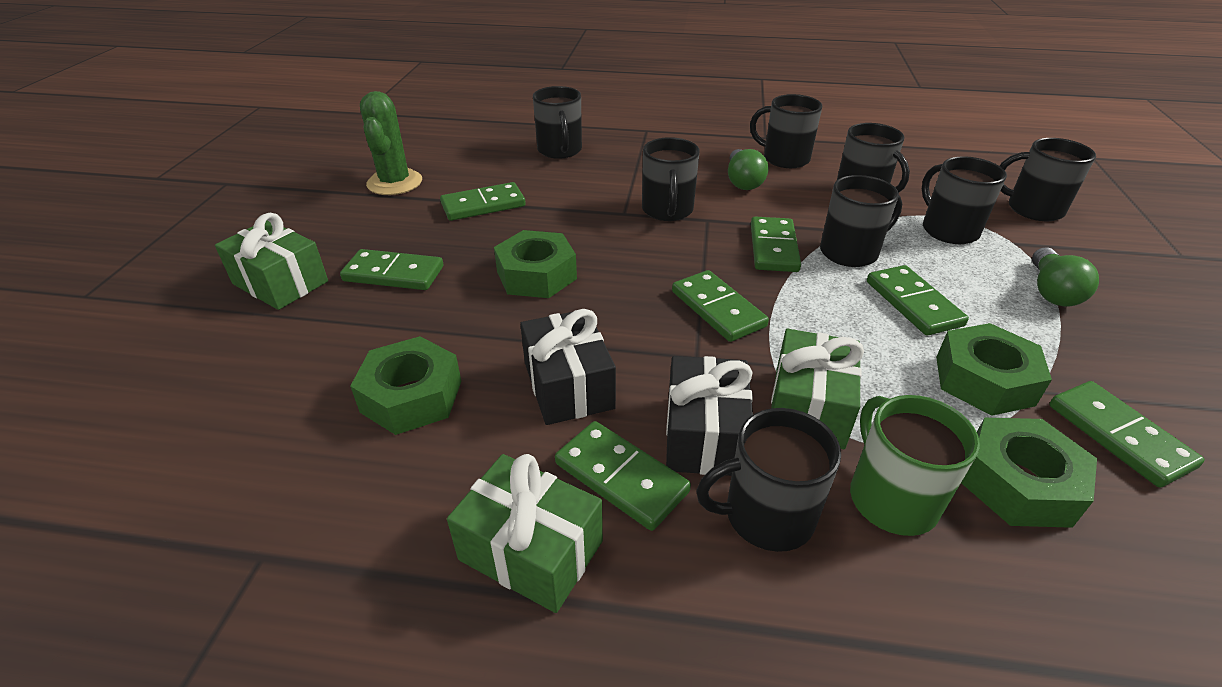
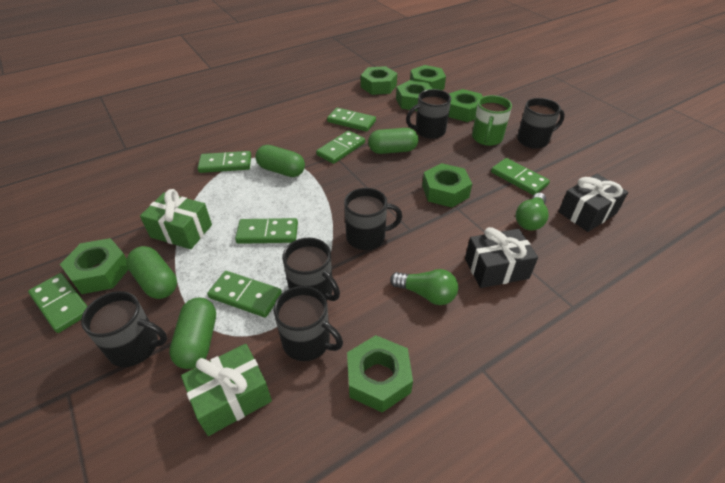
black mug: 8 -> 6
green cactus: 1 -> 0
green capsule: 0 -> 4
green gift: 3 -> 2
green nut: 4 -> 7

